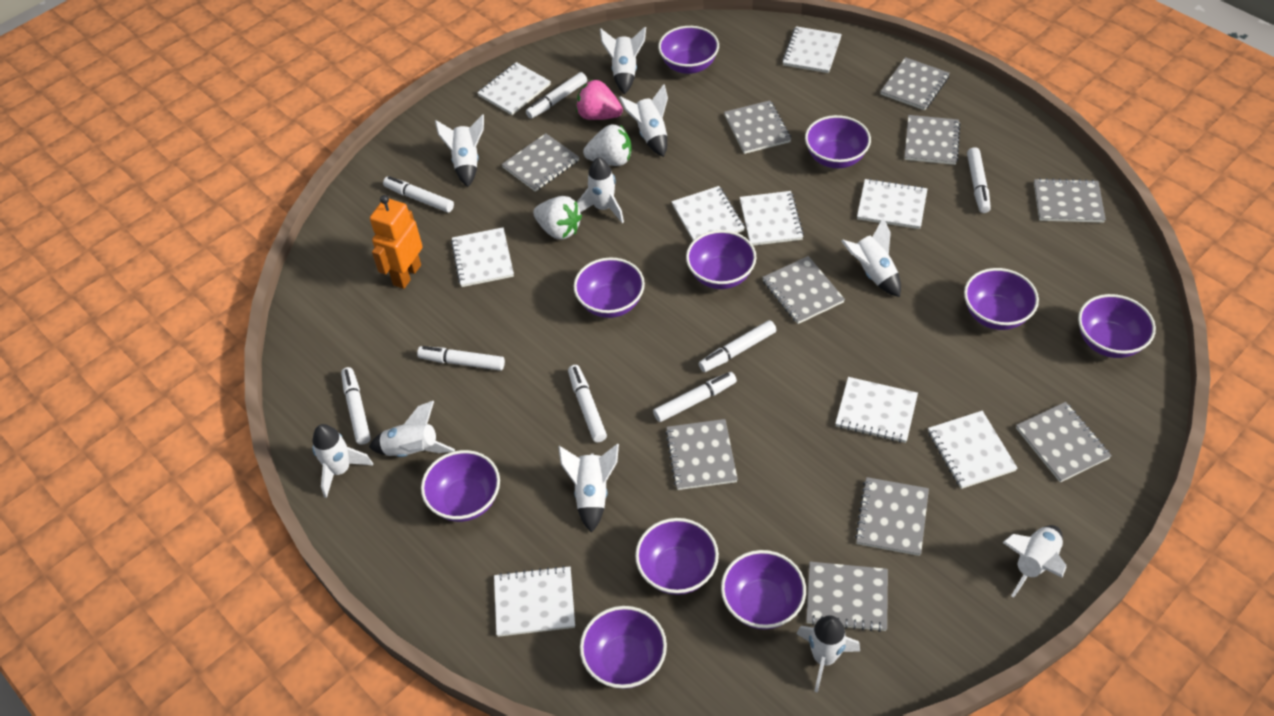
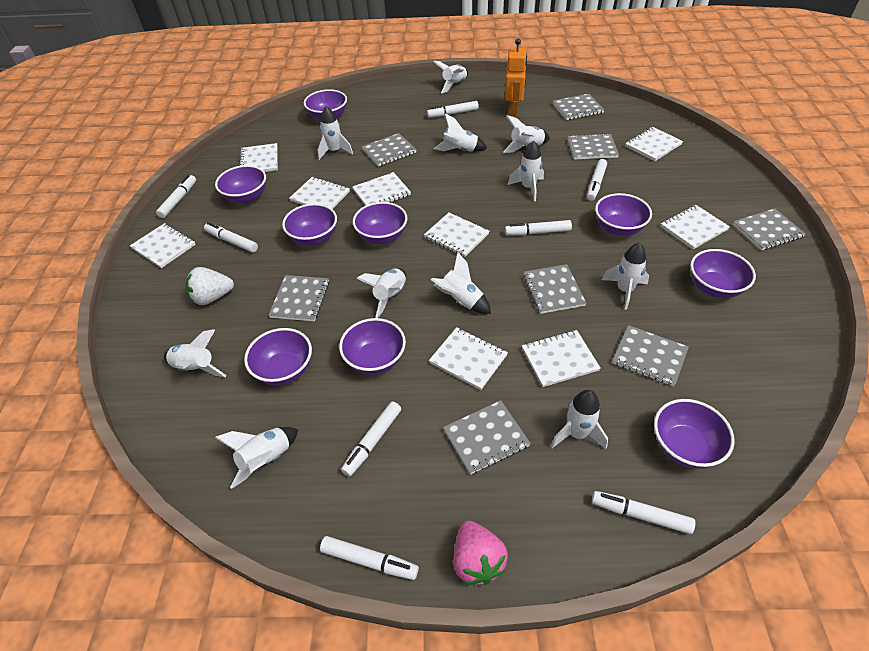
grey notebook: 10 -> 8
purple bowl: 10 -> 9
white rocket: 10 -> 11
white strawberry: 2 -> 1

